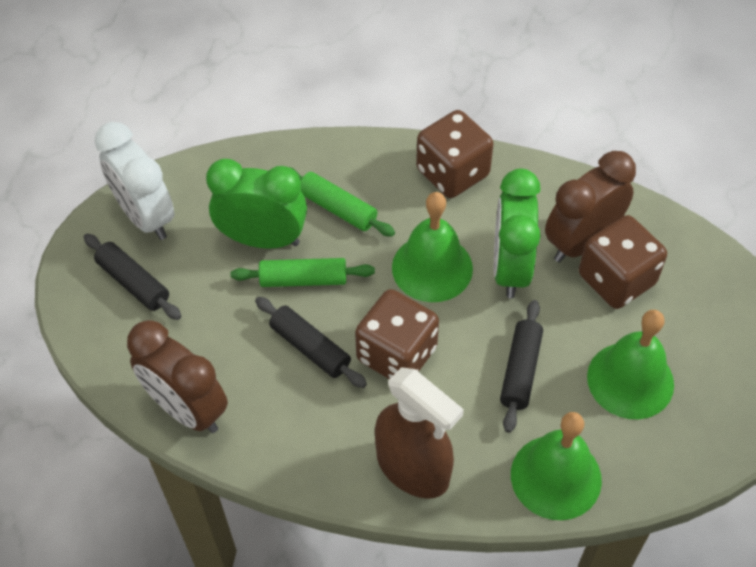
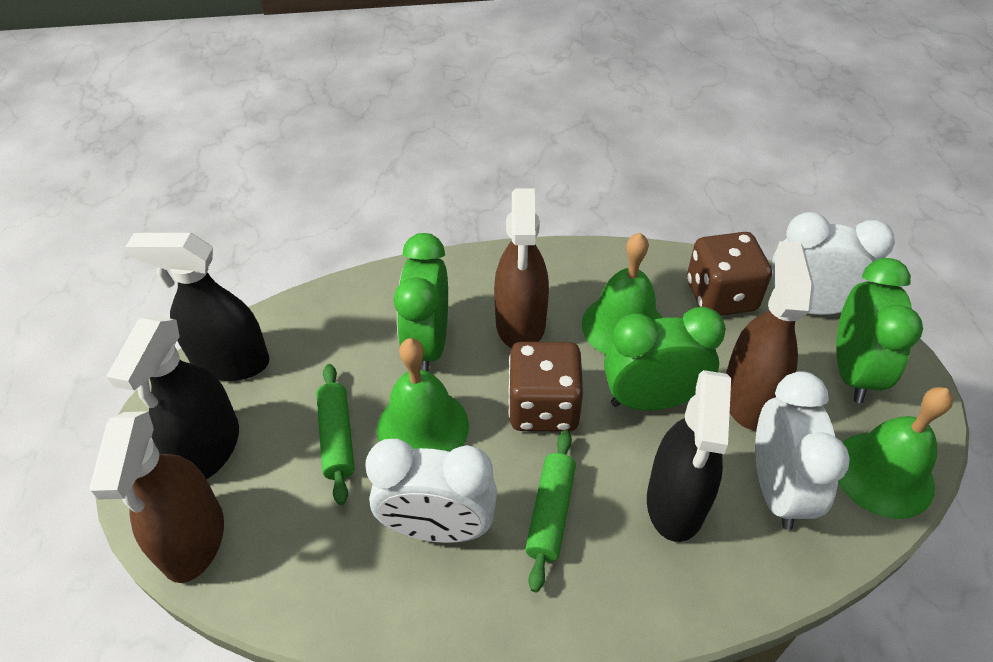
black rolling pin: 3 -> 0
black spray bottle: 0 -> 3
brown clock: 2 -> 0
brown dice: 3 -> 2
brown spray bottle: 1 -> 3
green clock: 2 -> 3
white clock: 1 -> 3

